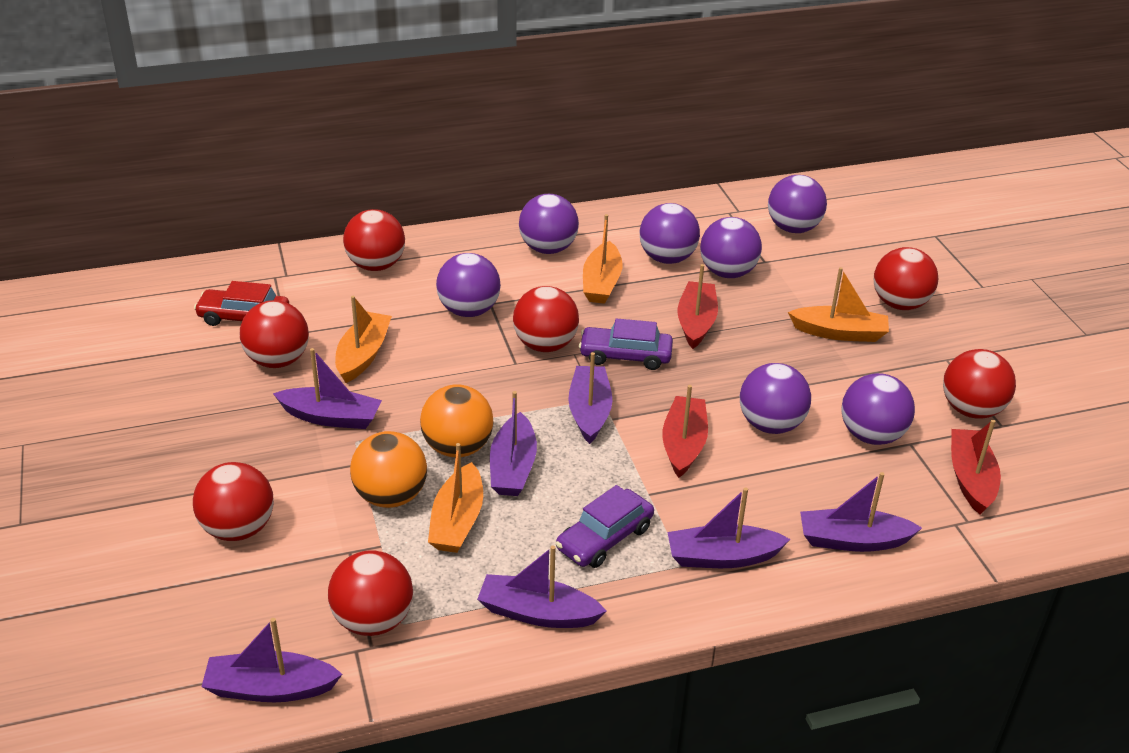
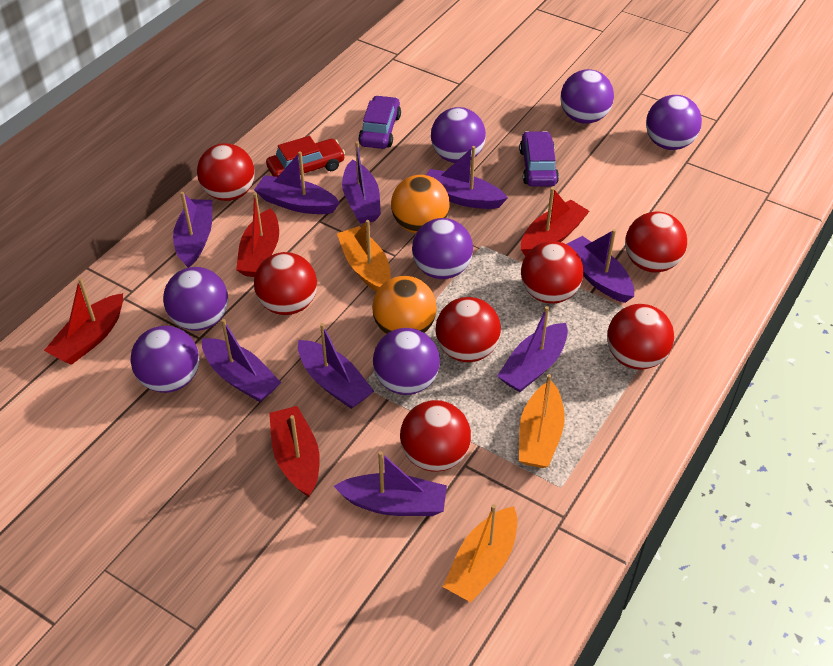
orange boat: 4 -> 3
purple boat: 7 -> 9
red boat: 3 -> 4

